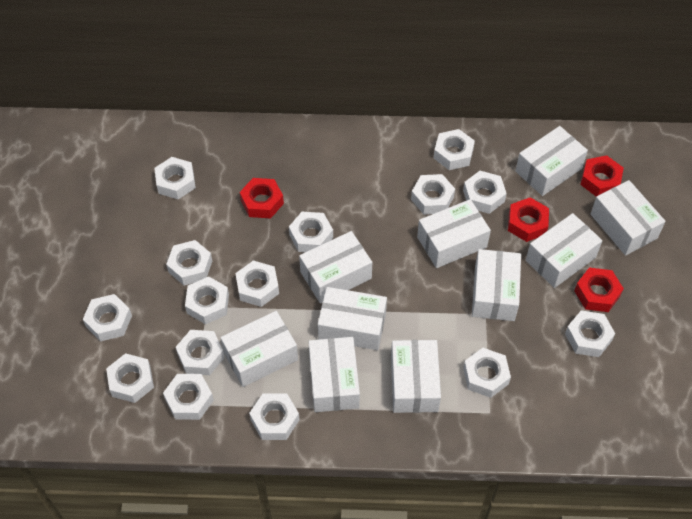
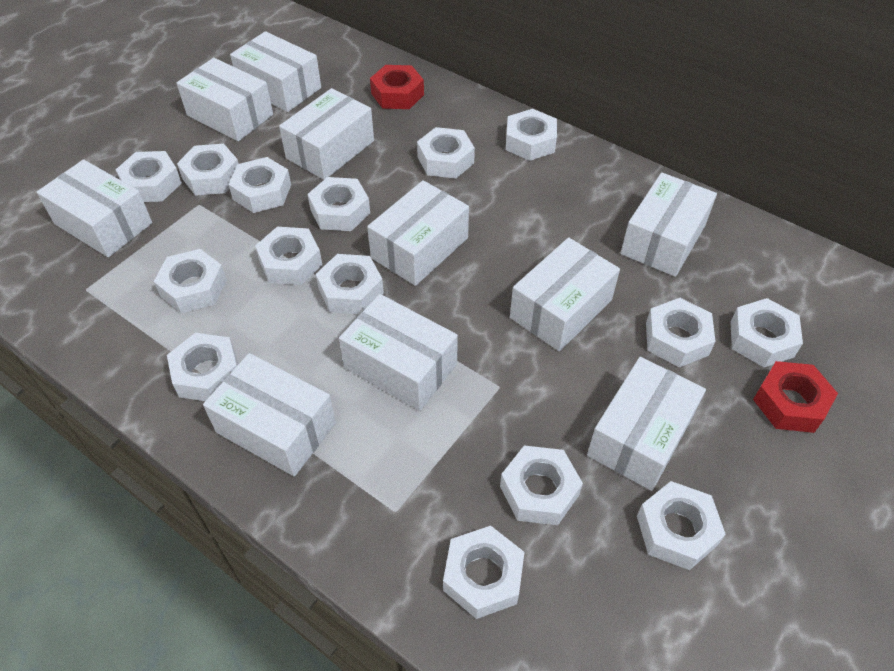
red nut: 4 -> 2

